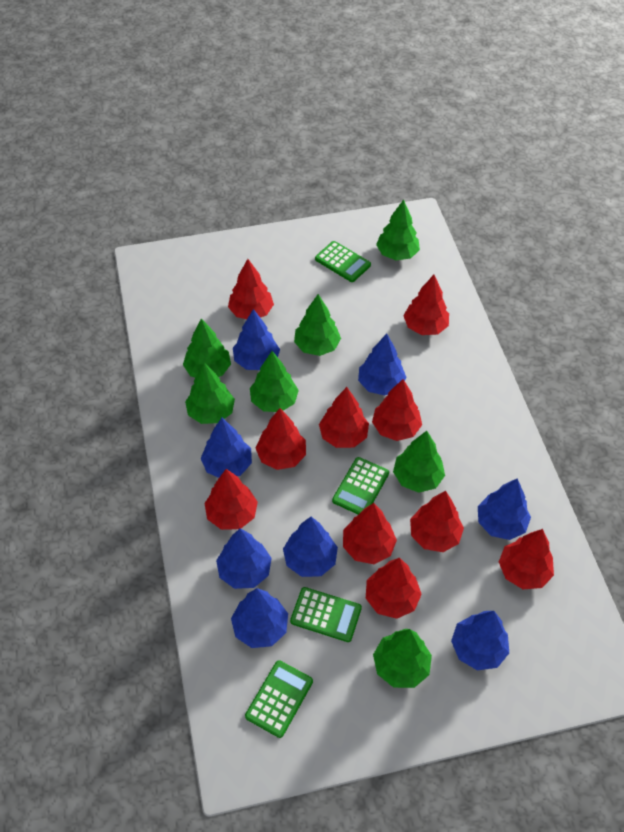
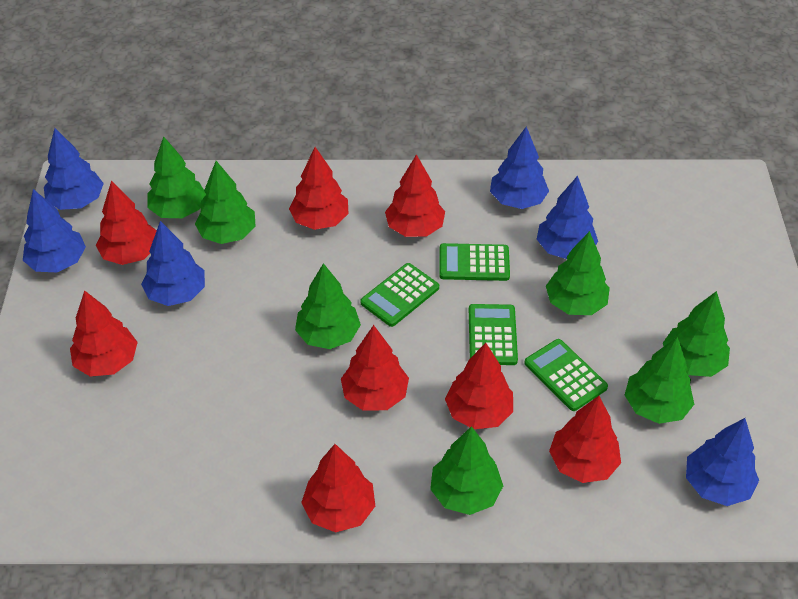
blue tree: 8 -> 6
red tree: 10 -> 8

